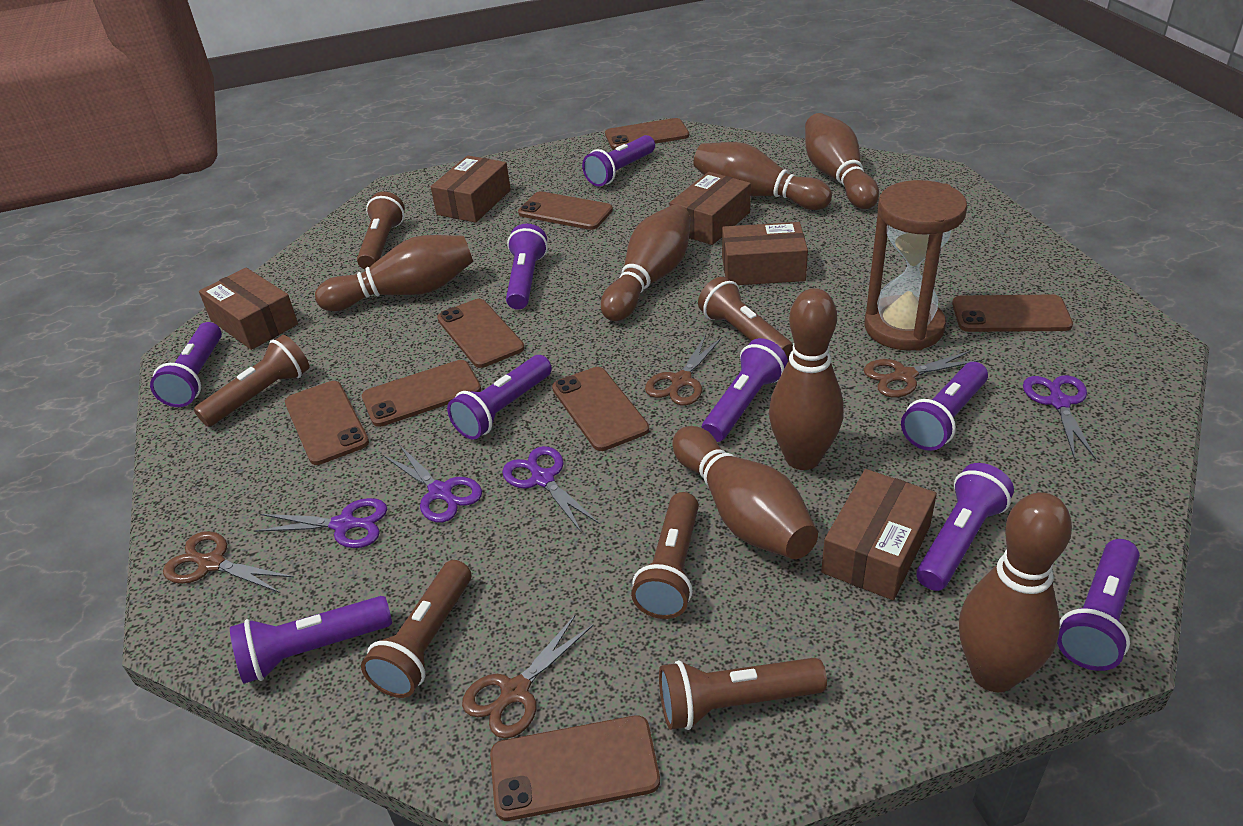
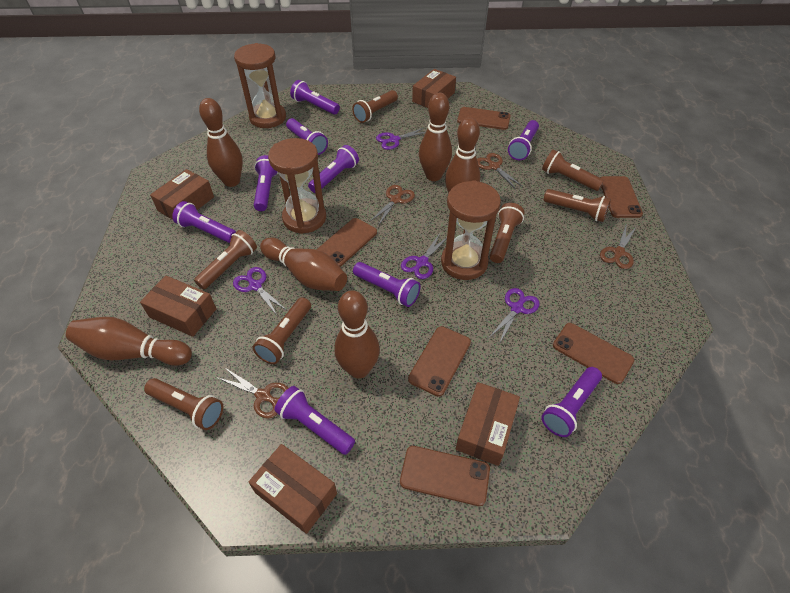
brown bowling pin: 7 -> 6
brown flashlight: 6 -> 7
brown hourglass: 1 -> 3
brown phone: 8 -> 6

